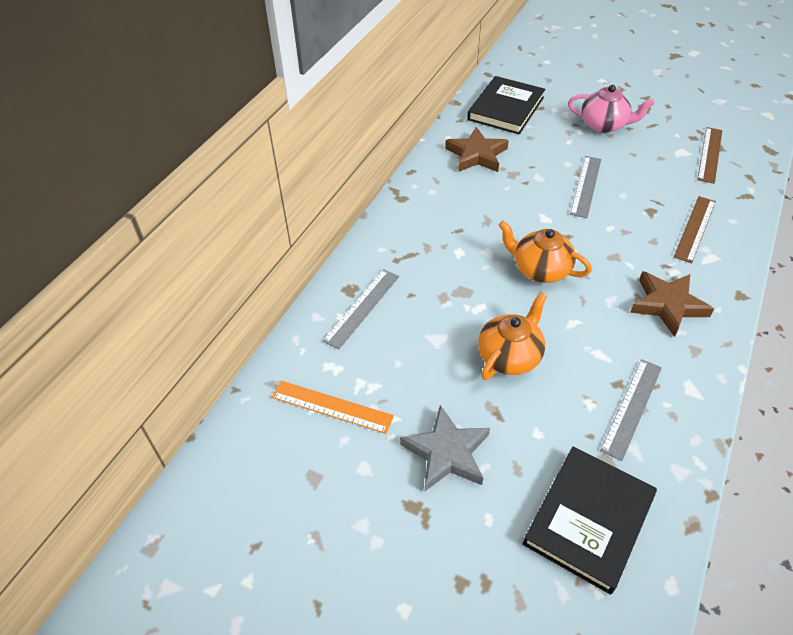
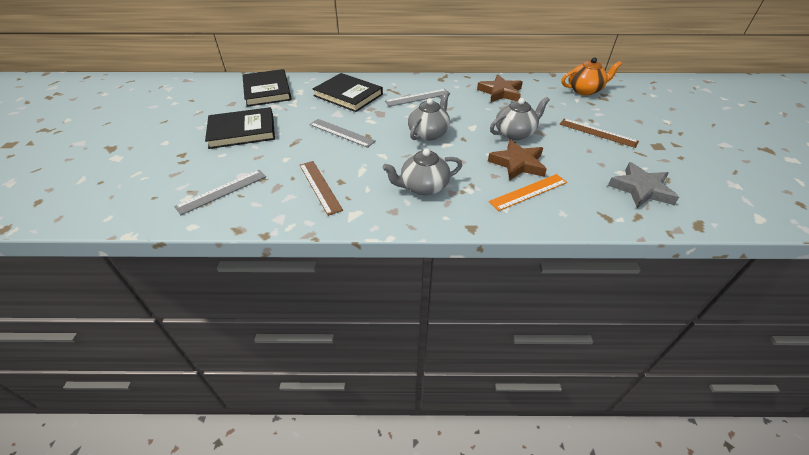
black book: 2 -> 3
grey teapot: 0 -> 3
orange teapot: 2 -> 1
pink teapot: 1 -> 0

